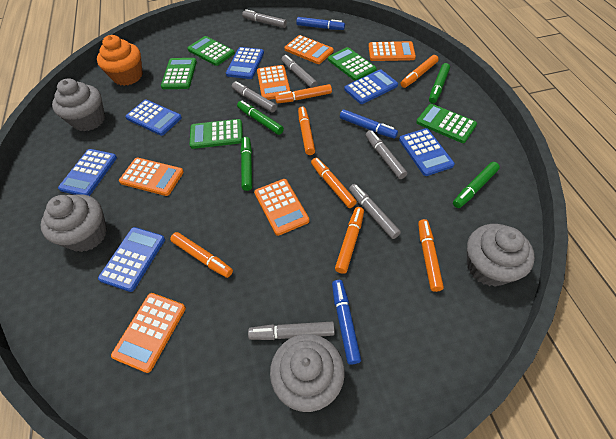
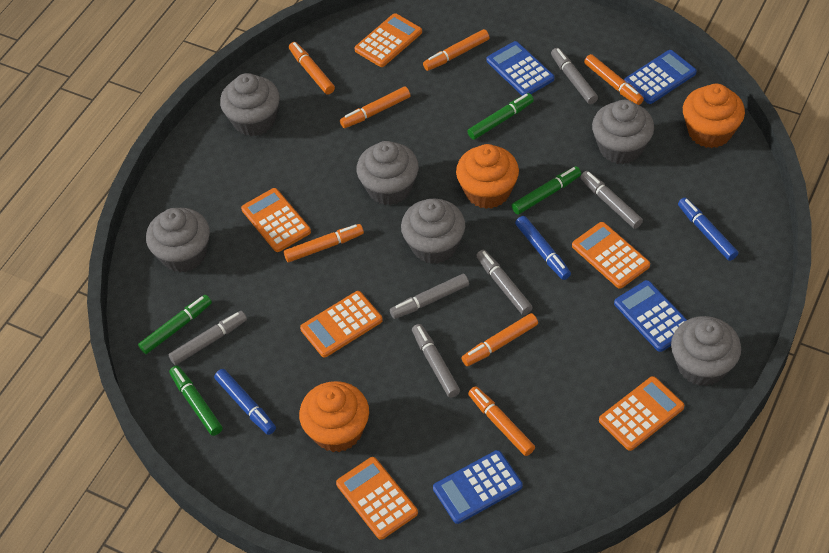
blue calculator: 6 -> 4
green calculator: 5 -> 0
grey cupcake: 4 -> 6
orange cupcake: 1 -> 3

